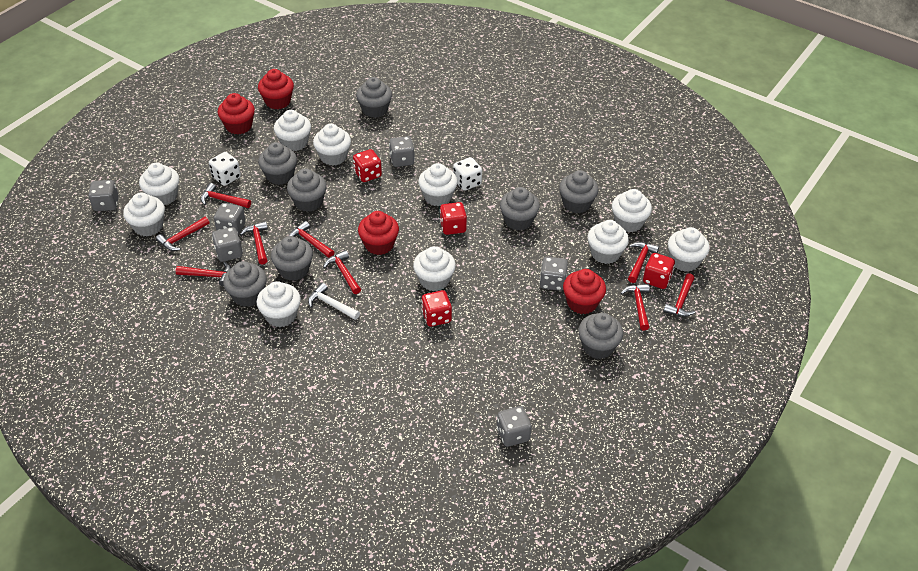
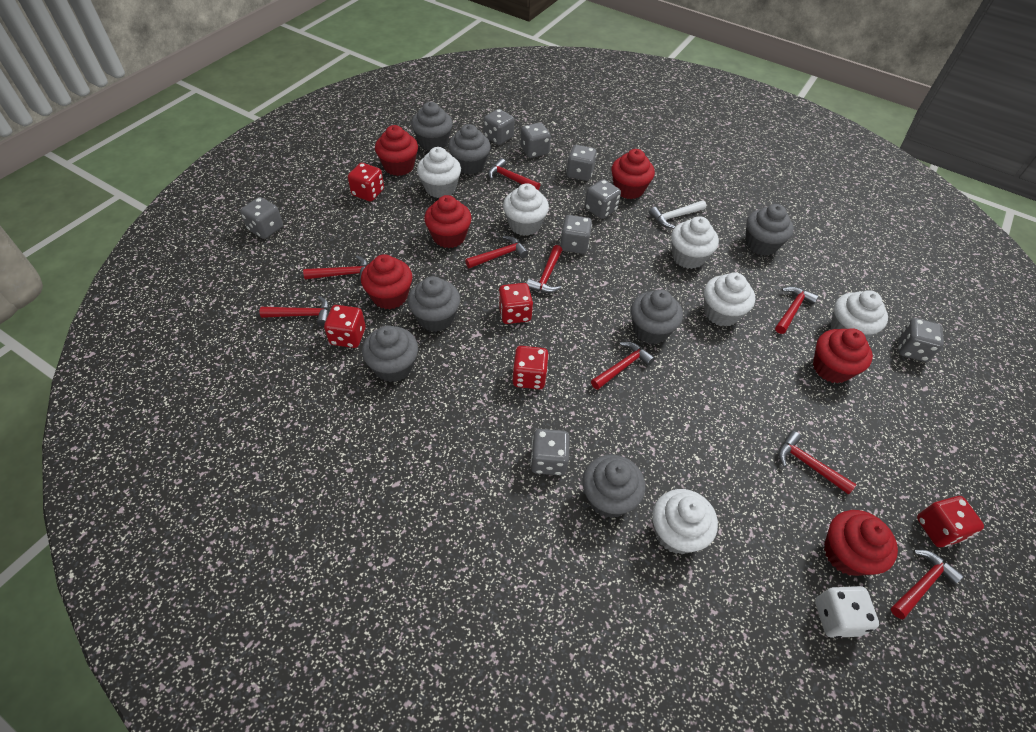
grey cupcake: 8 -> 7
grey dice: 6 -> 8
red cupcake: 4 -> 6
red dice: 4 -> 5
white cupcake: 10 -> 6
white dice: 2 -> 1

